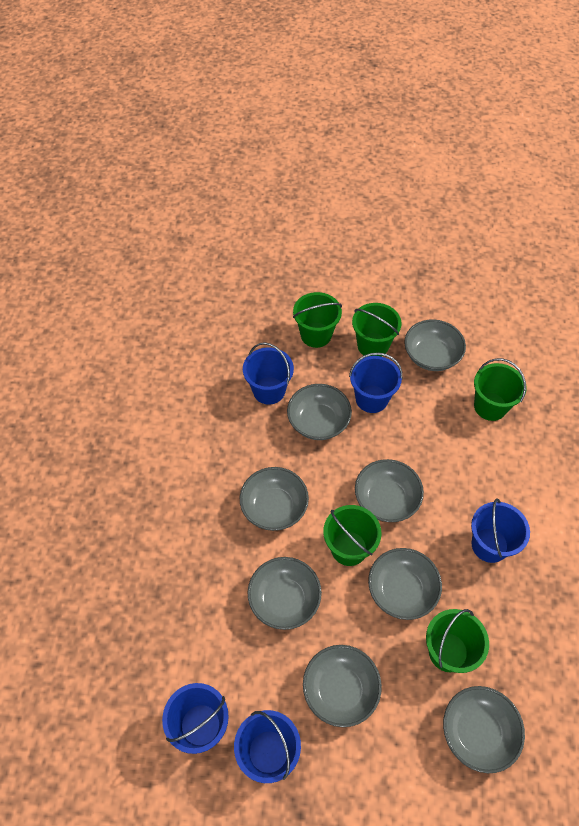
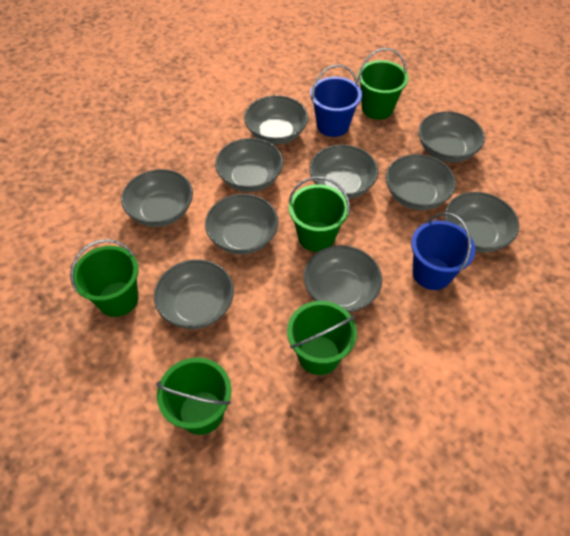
blue bucket: 5 -> 2
grey bowl: 8 -> 10

